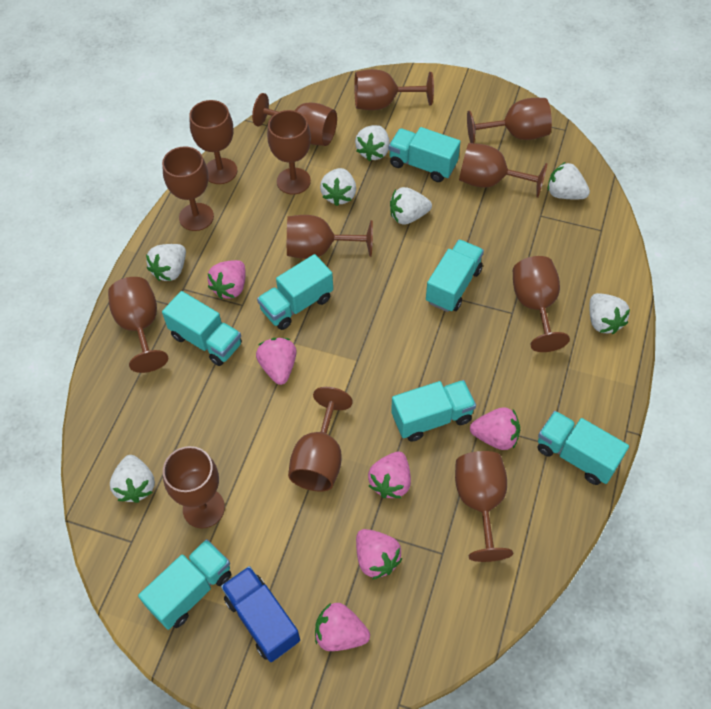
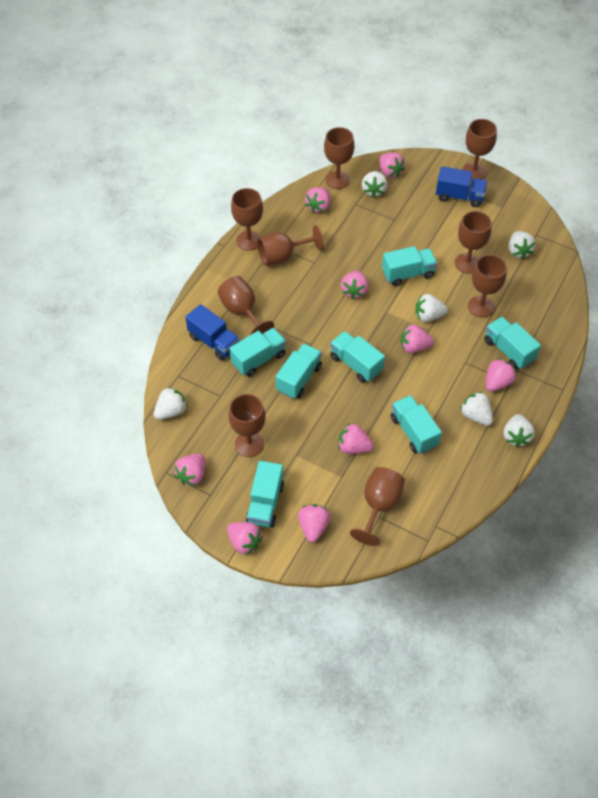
blue truck: 1 -> 2
brown goblet: 13 -> 9
pink strawberry: 6 -> 9
white strawberry: 7 -> 6

